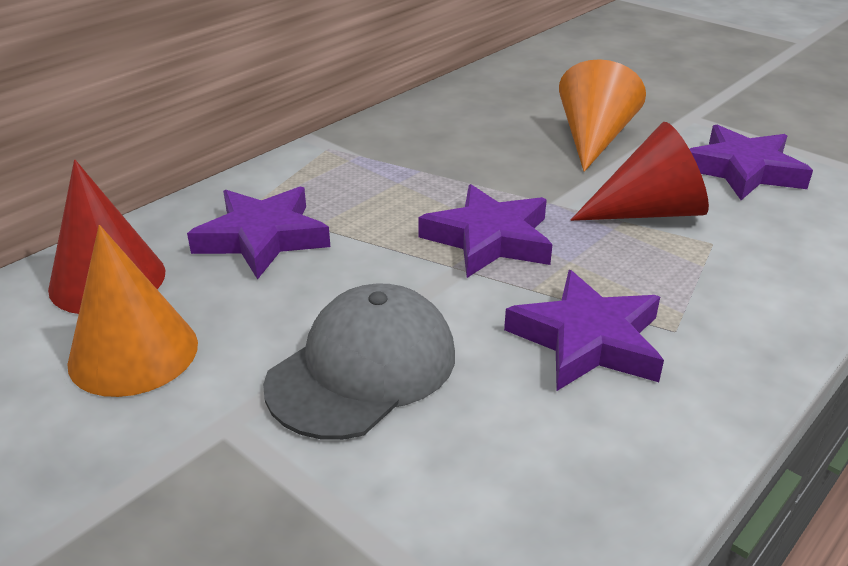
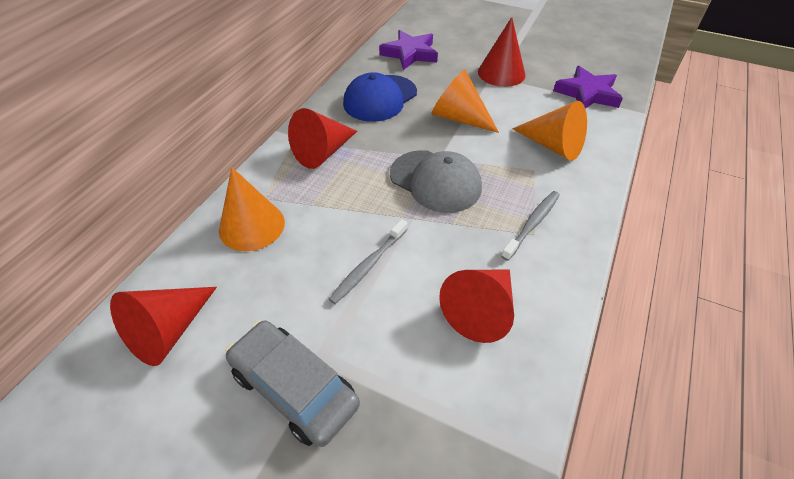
blue cap: 0 -> 1
grey car: 0 -> 1
grey toothbrush: 0 -> 2
orange cone: 2 -> 3
purple star: 4 -> 2
red cone: 2 -> 4

